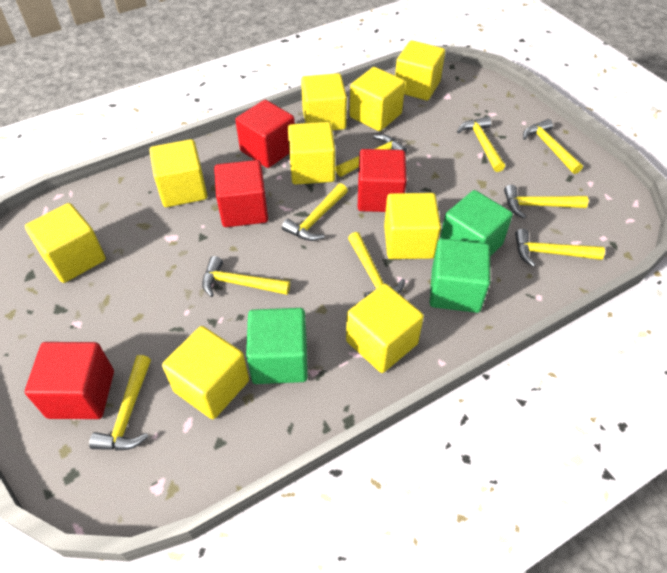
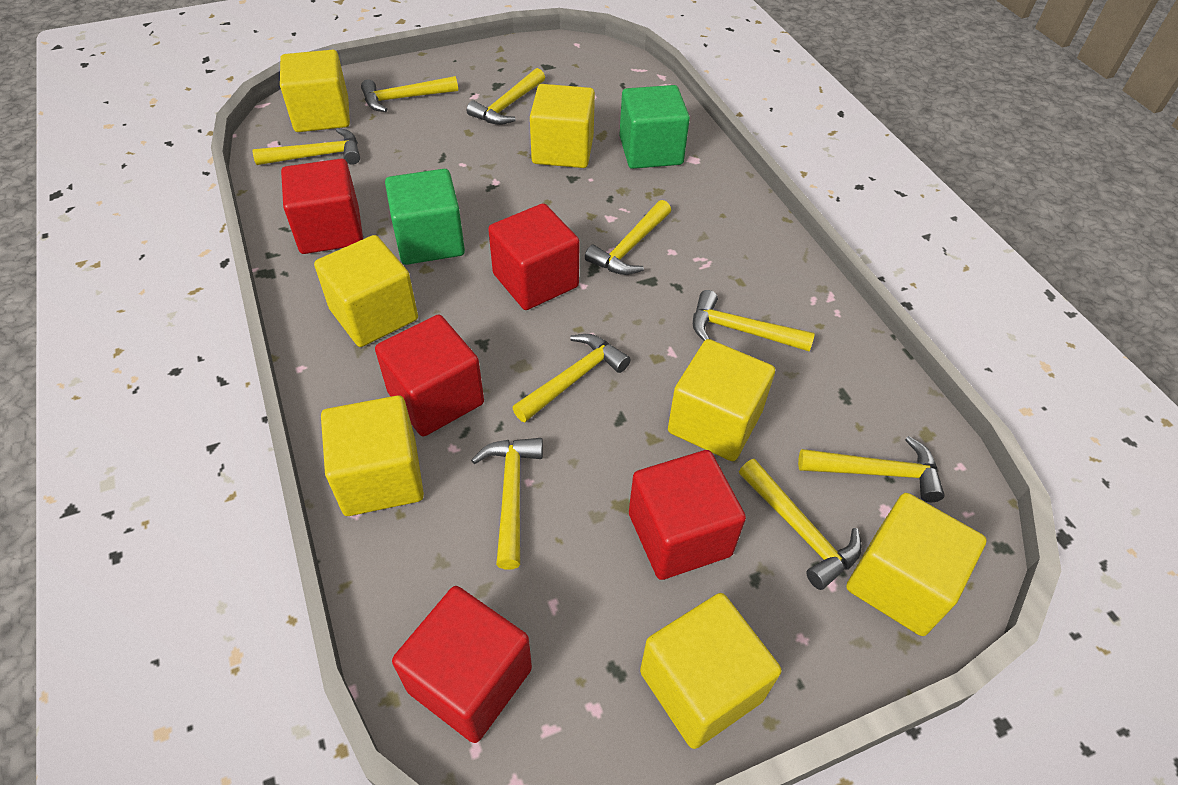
green cube: 3 -> 2
red cube: 4 -> 5
yellow cube: 9 -> 7

